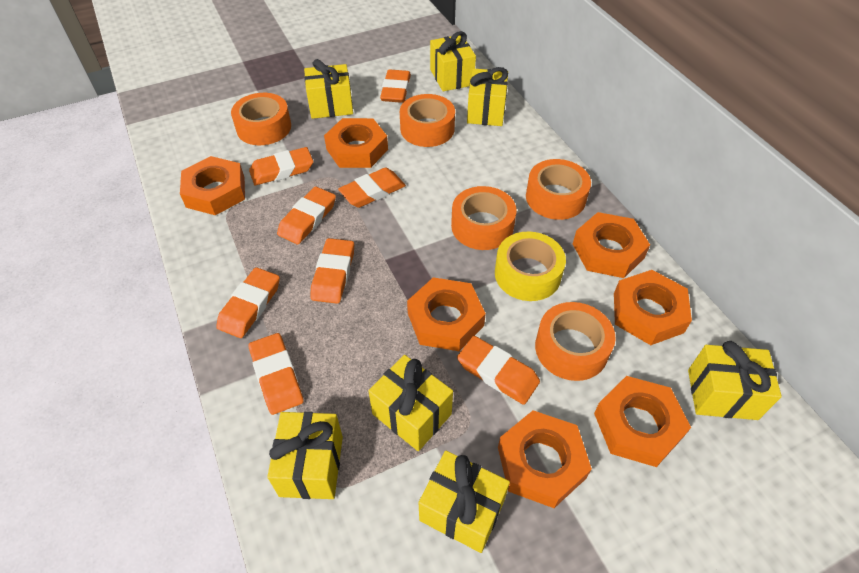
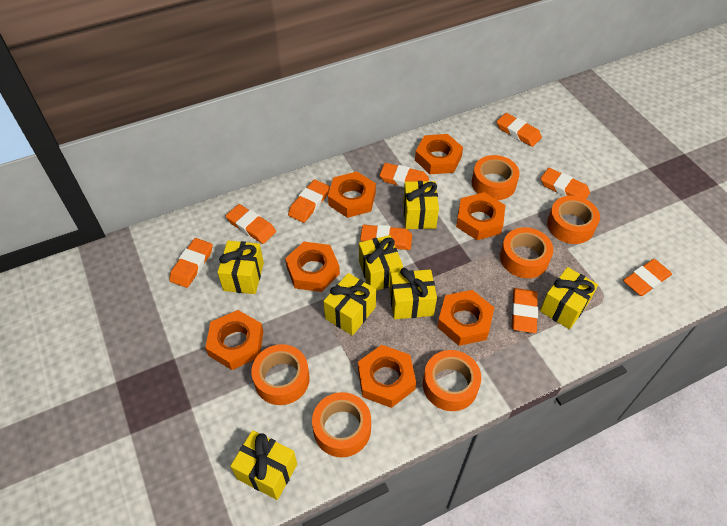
orange eraser: 8 -> 9
orange tape: 5 -> 6
yellow tape: 1 -> 0

